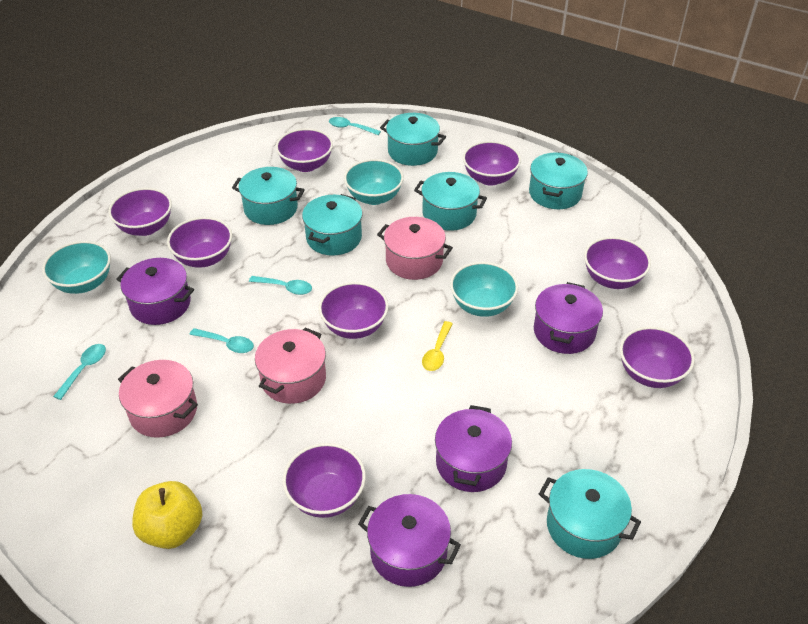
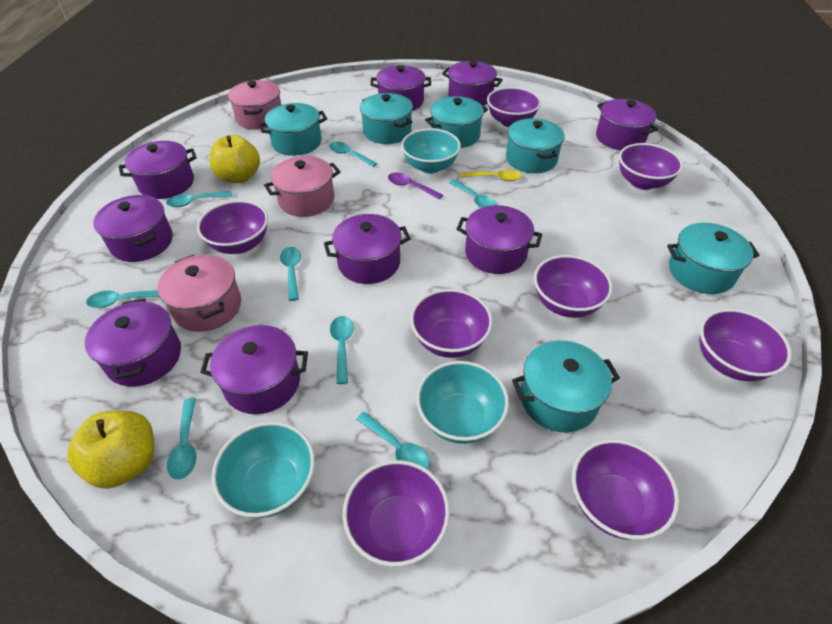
purple pot: 4 -> 9
purple spoon: 0 -> 1
turquoise spoon: 4 -> 8
yellow apple: 1 -> 2

